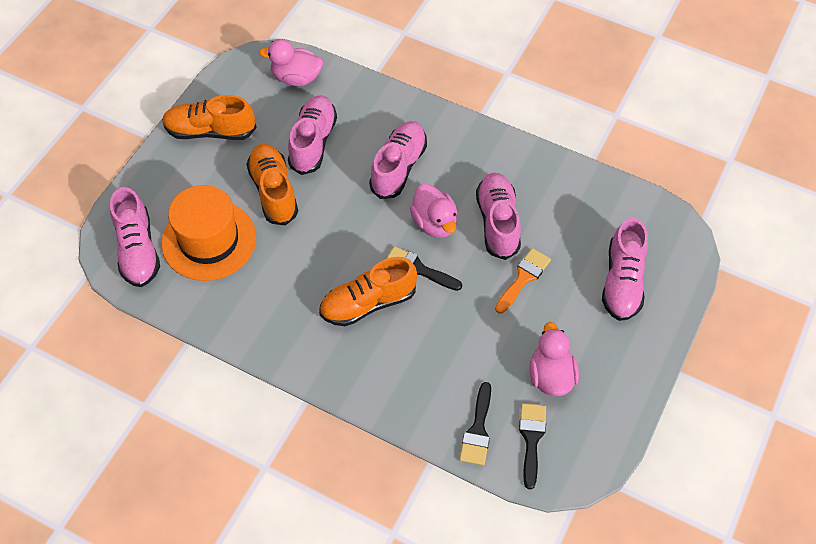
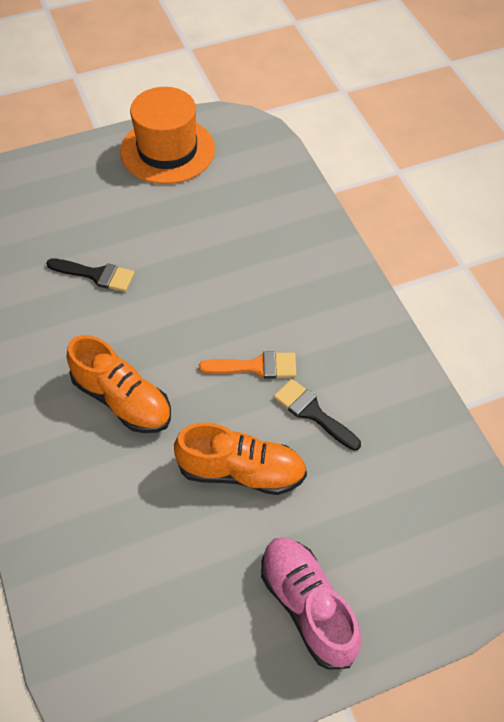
black brush: 3 -> 2
orange shoe: 3 -> 2
pink duck: 3 -> 0
pink shoe: 5 -> 1

